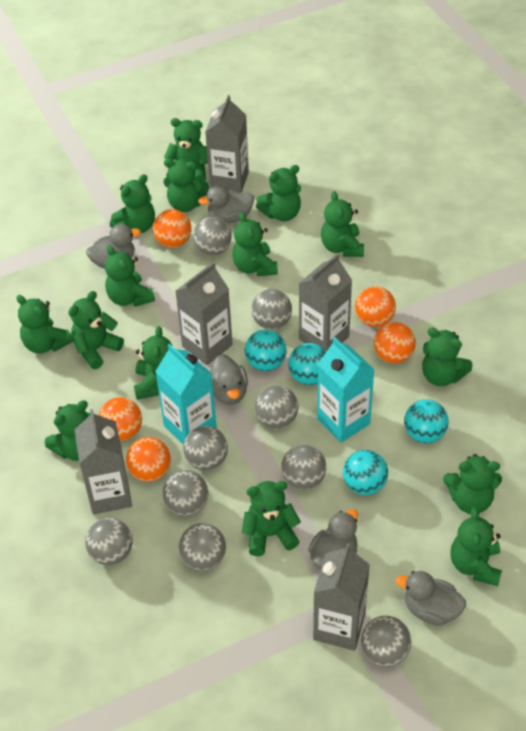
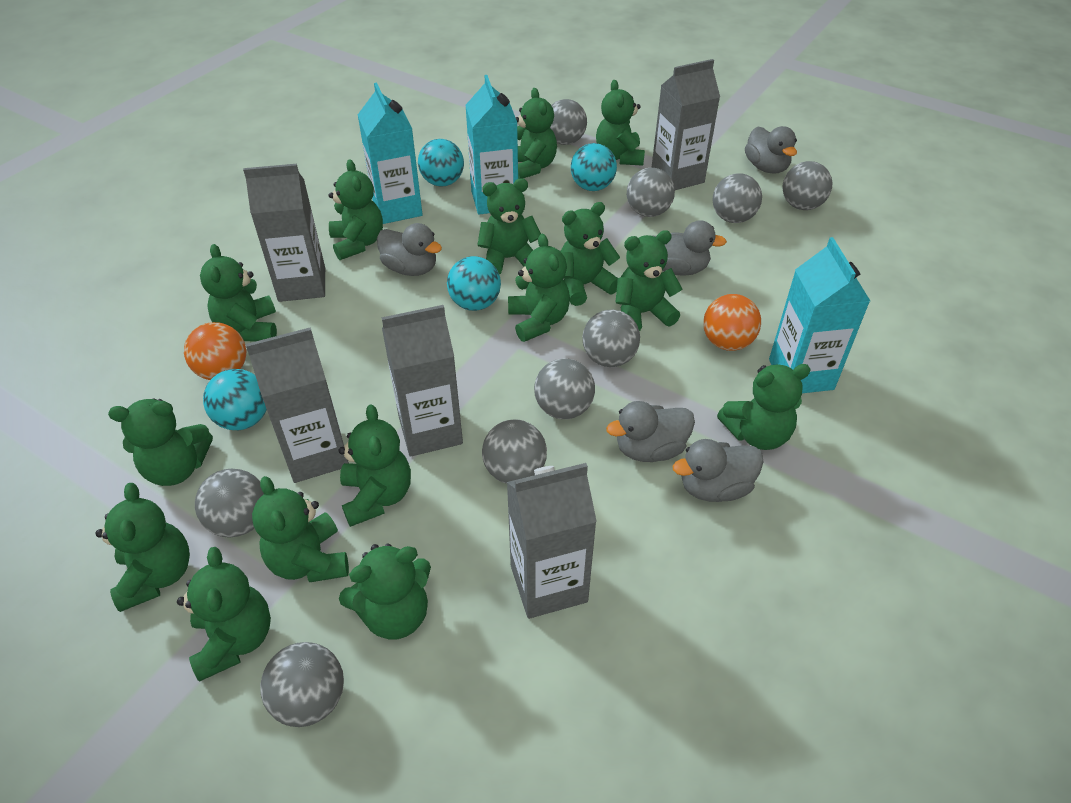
orange ball: 5 -> 2
turquoise carton: 2 -> 3

